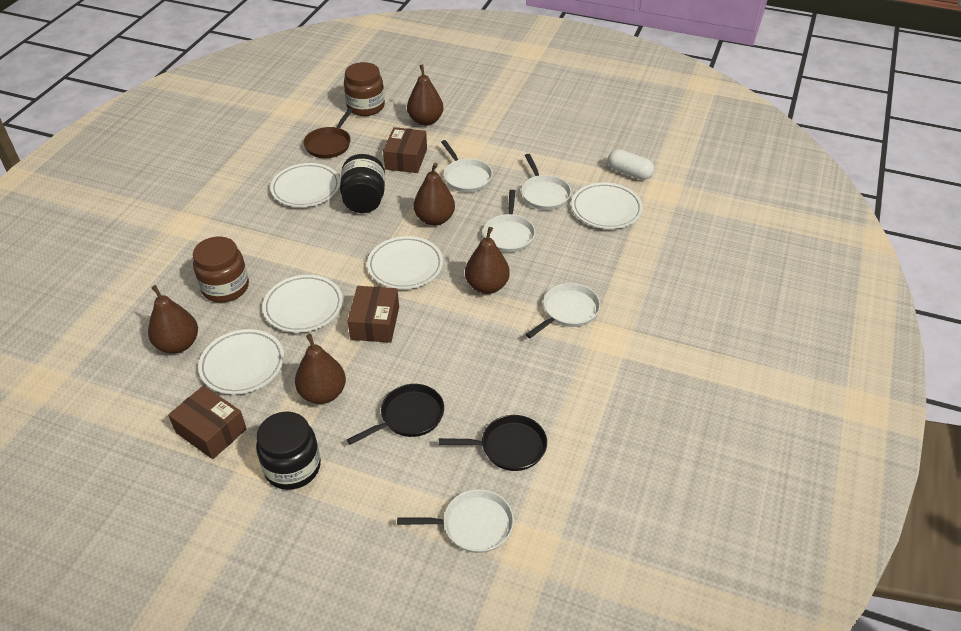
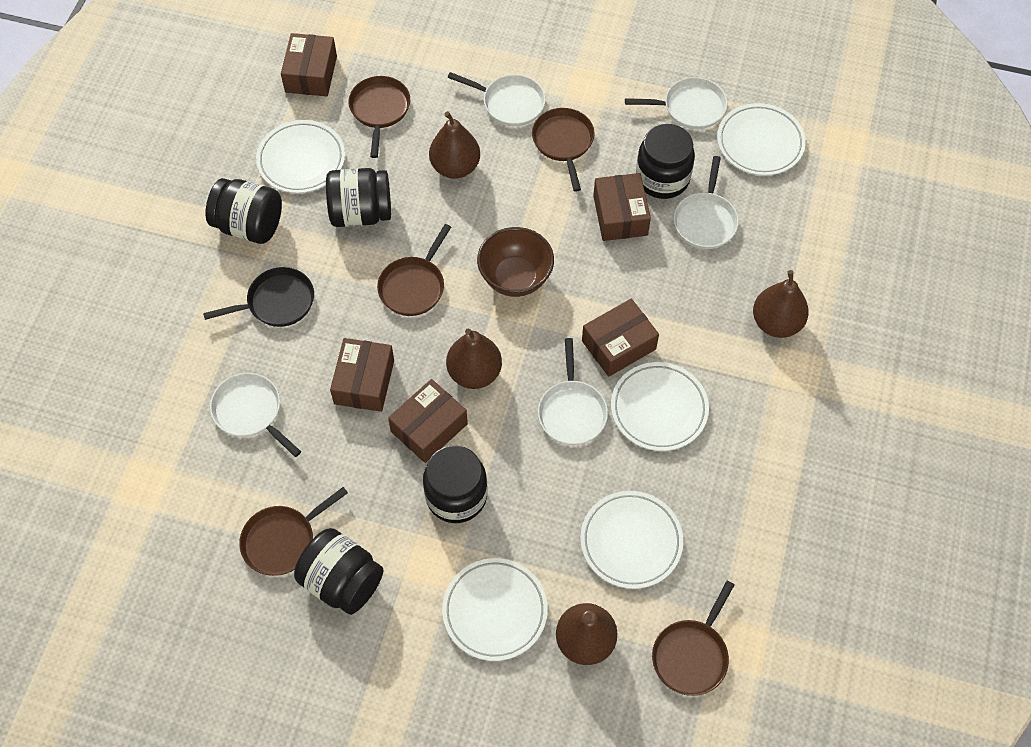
black jar: 2 -> 5
black pan: 2 -> 1
brown bowl: 0 -> 1
brown box: 3 -> 5
brown jar: 2 -> 0
brown pan: 1 -> 5
brown pear: 5 -> 4
white capsule: 1 -> 0

